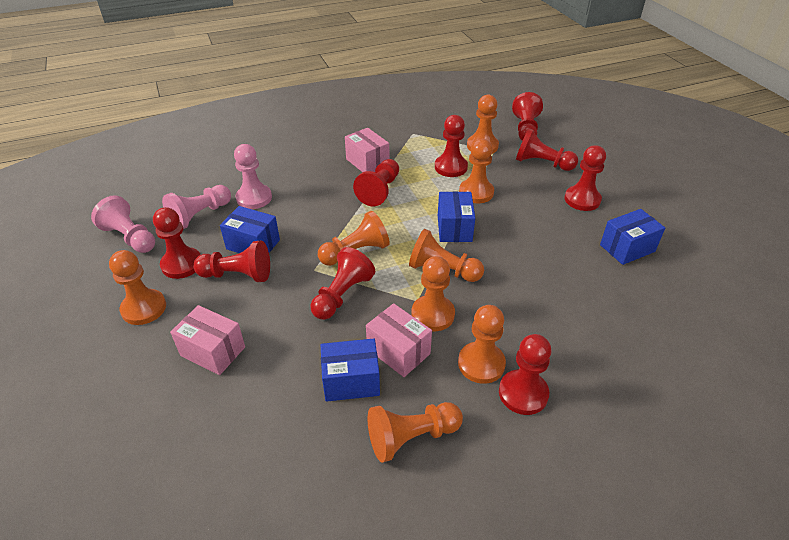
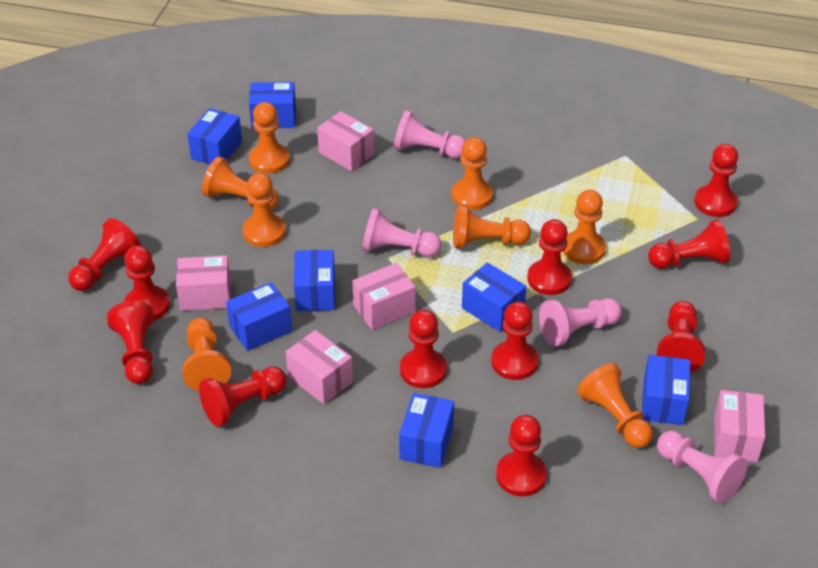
blue box: 4 -> 7
pink box: 3 -> 5
pink pawn: 3 -> 4
red pawn: 9 -> 11

